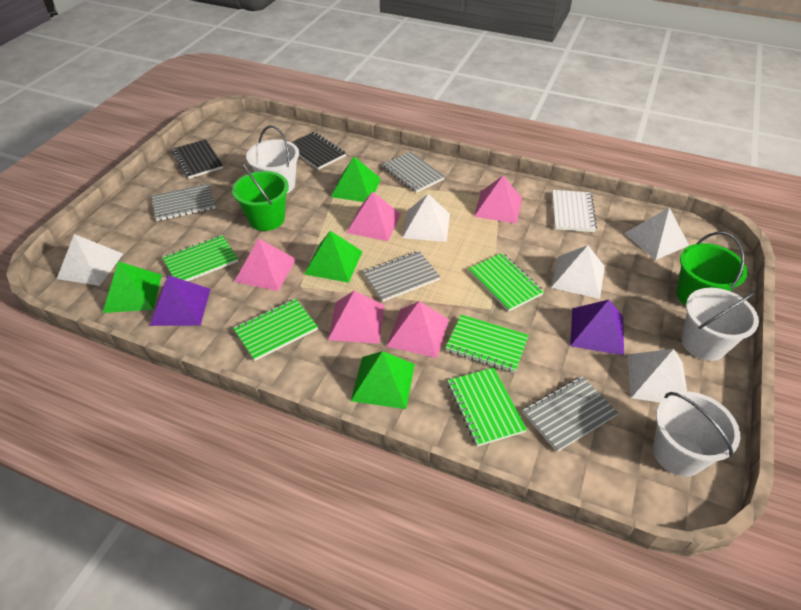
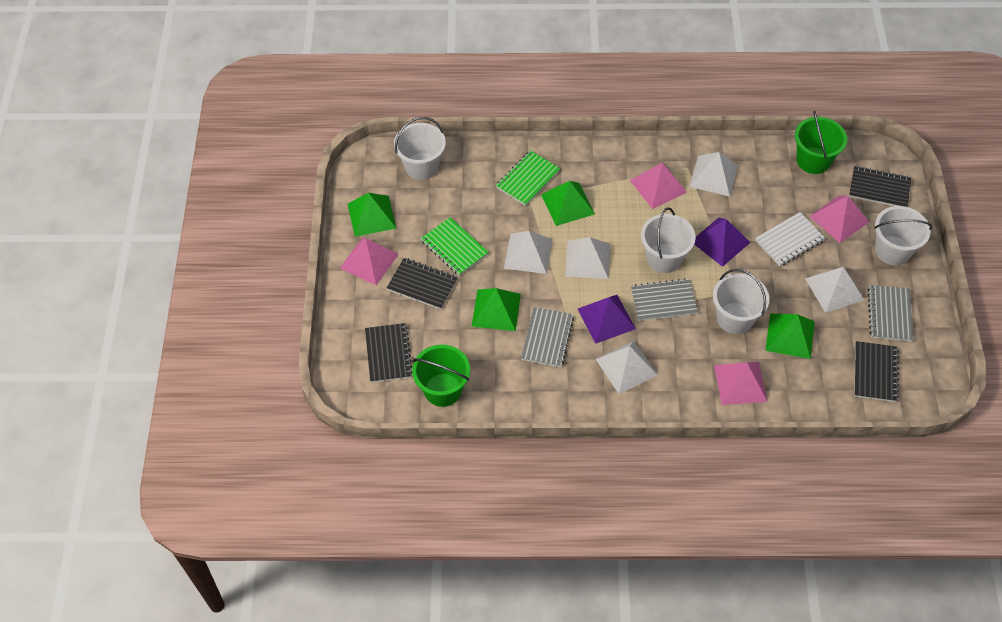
black notebook: 2 -> 4
green notebook: 5 -> 2
grey notebook: 4 -> 3
pink pyramid: 5 -> 4
white bucket: 3 -> 4

